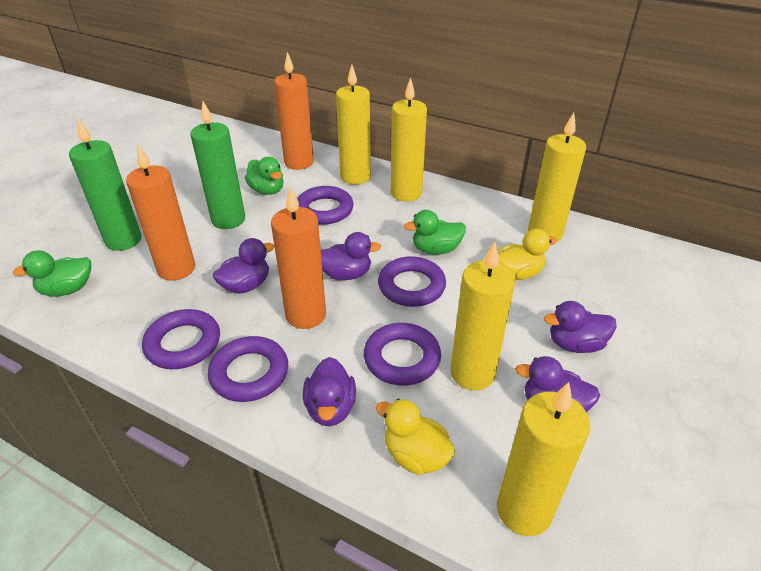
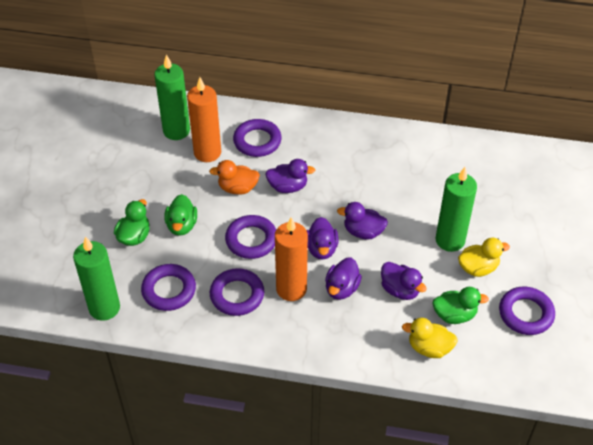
green candle: 2 -> 3
orange candle: 3 -> 2
orange duck: 0 -> 1
yellow candle: 5 -> 0

